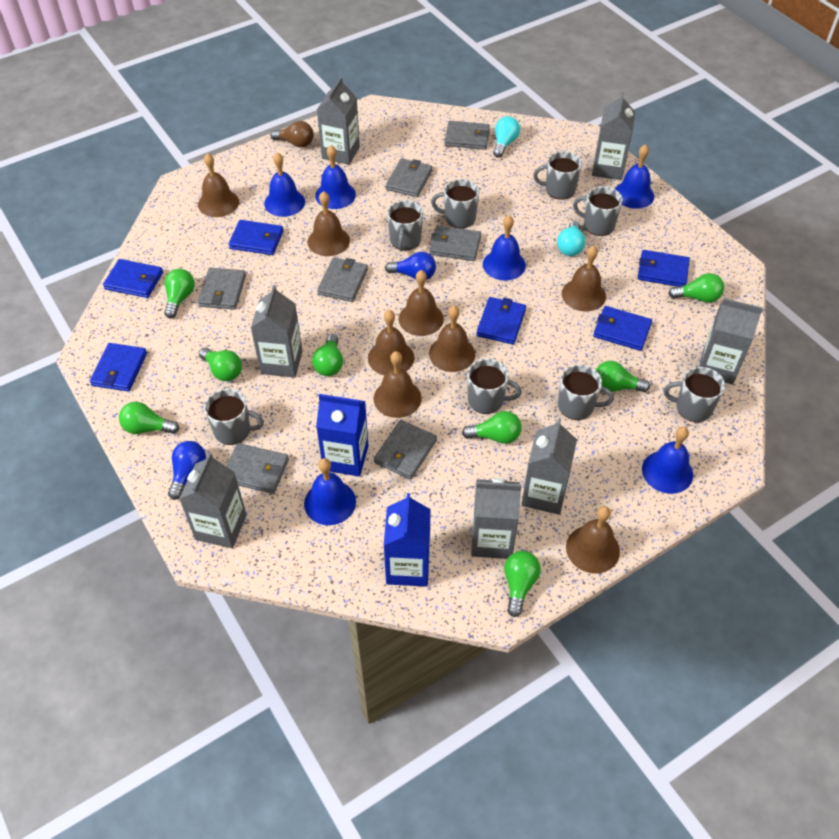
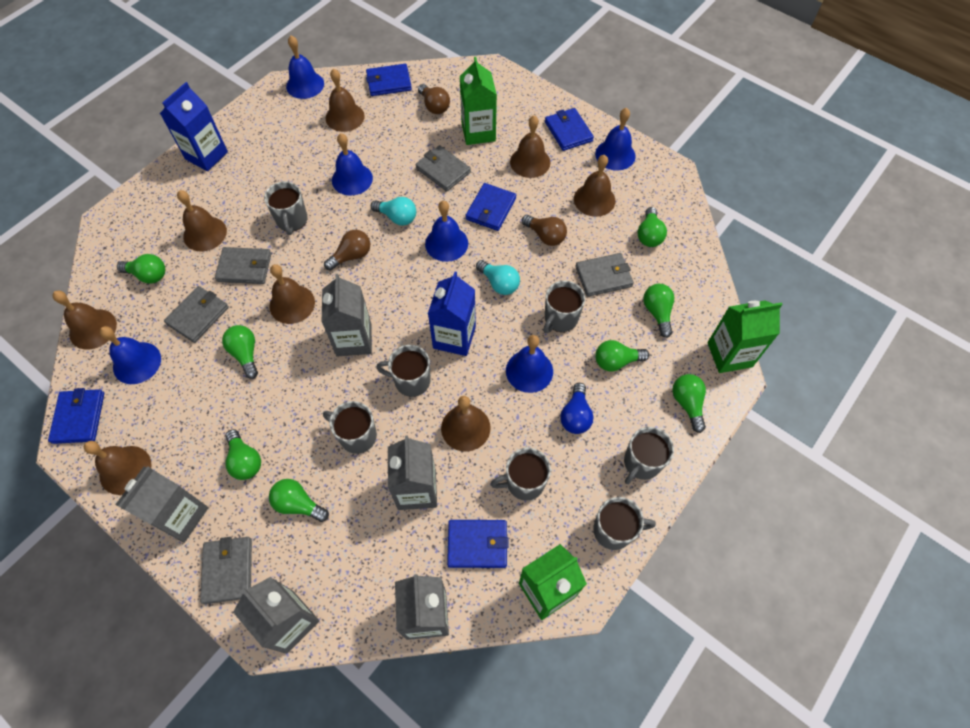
blue light bulb: 2 -> 1
blue wallet: 6 -> 5
brown light bulb: 1 -> 3
green carton: 0 -> 3
grey carton: 7 -> 5
grey mug: 8 -> 7
grey wallet: 7 -> 5

